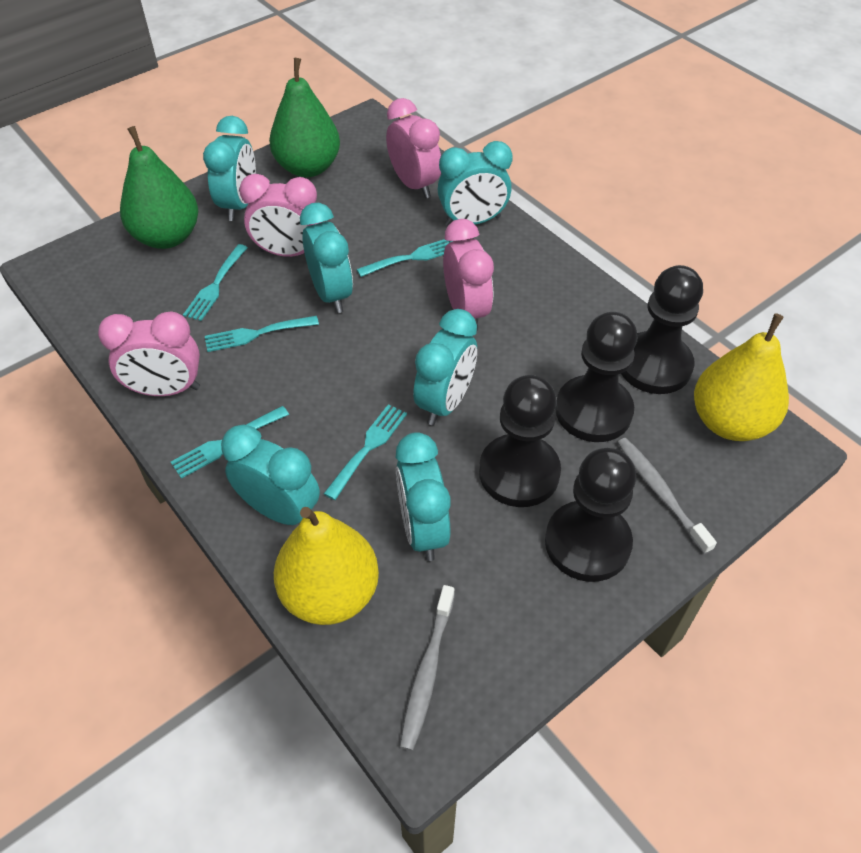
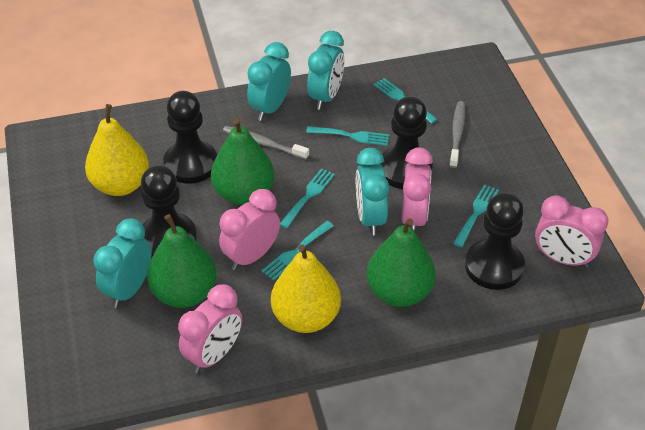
green pear: 2 -> 3
turquoise clock: 6 -> 4

